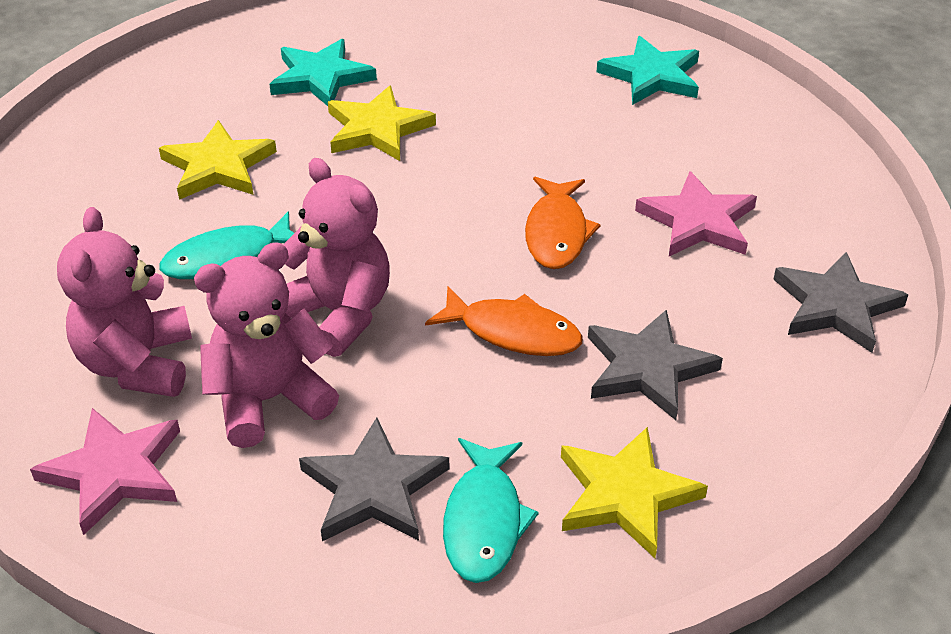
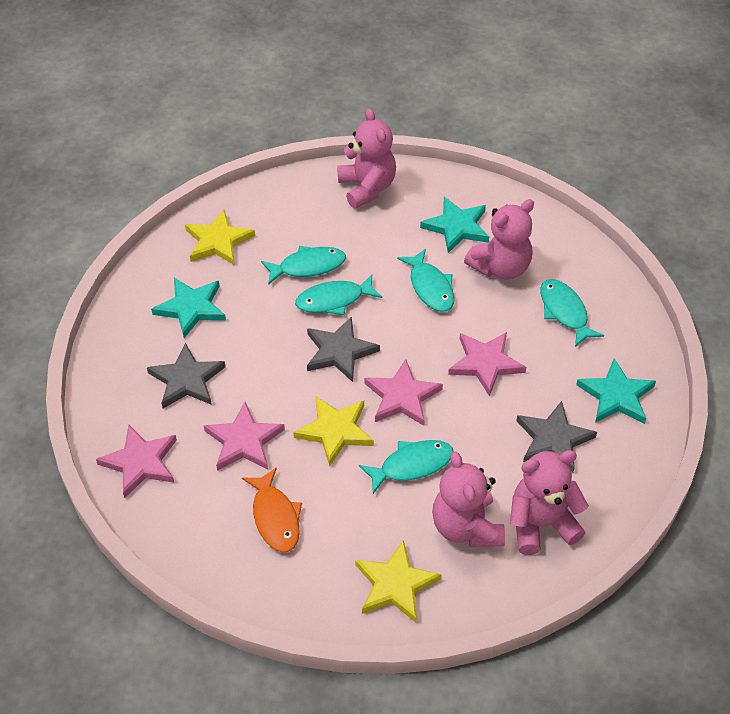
orange fish: 2 -> 1
pink star: 2 -> 4
pink teddy bear: 3 -> 4
turquoise fish: 2 -> 5
turquoise star: 2 -> 3

